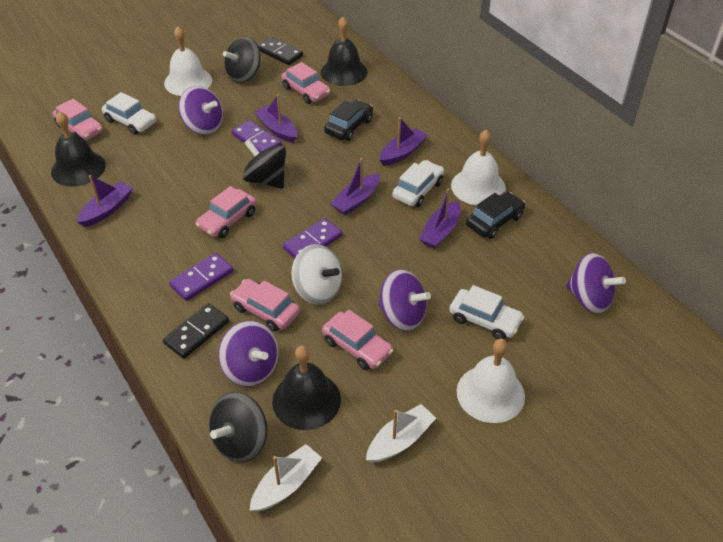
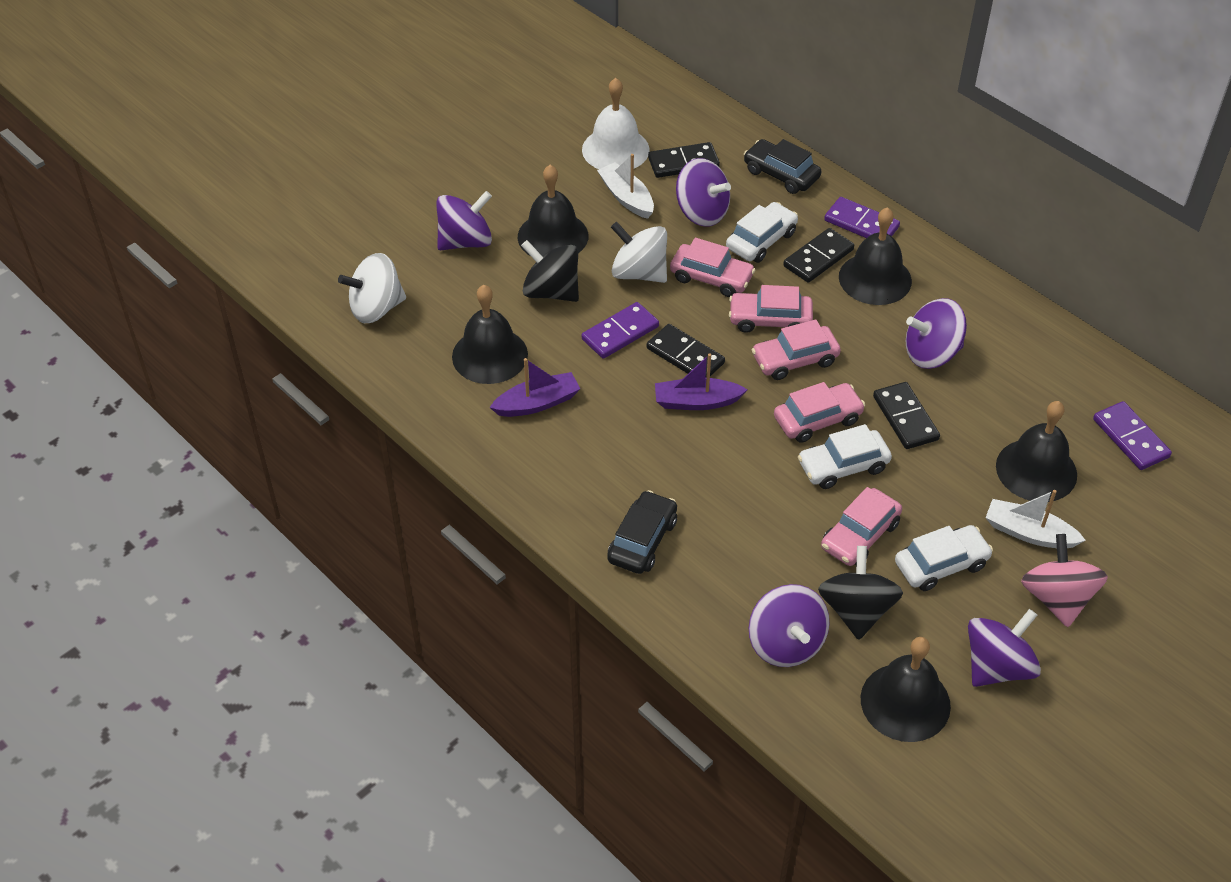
black bell: 3 -> 5
black domino: 2 -> 4
black spinning top: 3 -> 2
pink spinning top: 0 -> 1
purple boat: 5 -> 2
purple spinning top: 4 -> 5
white bell: 3 -> 1
white spinning top: 1 -> 2

